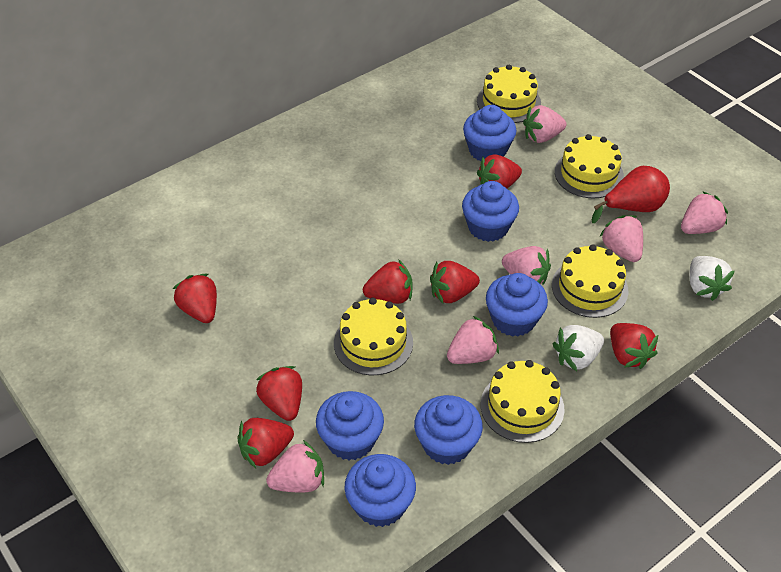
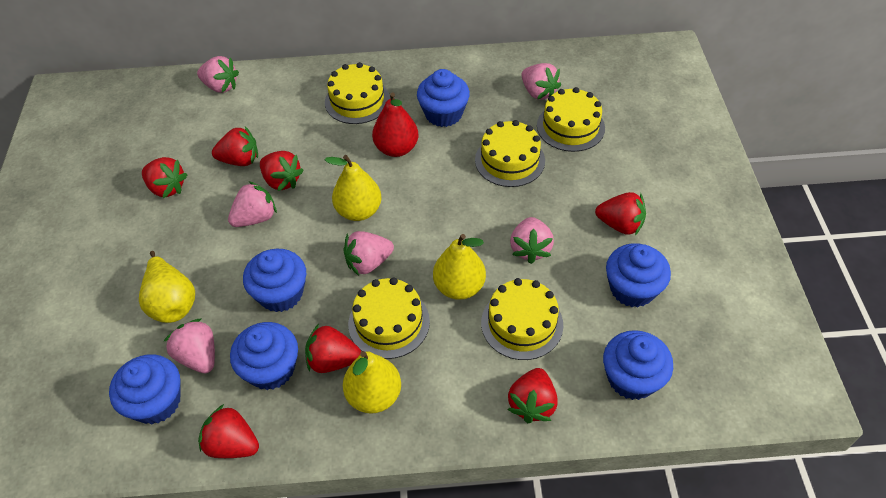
white strawberry: 2 -> 0
yellow pear: 0 -> 4

